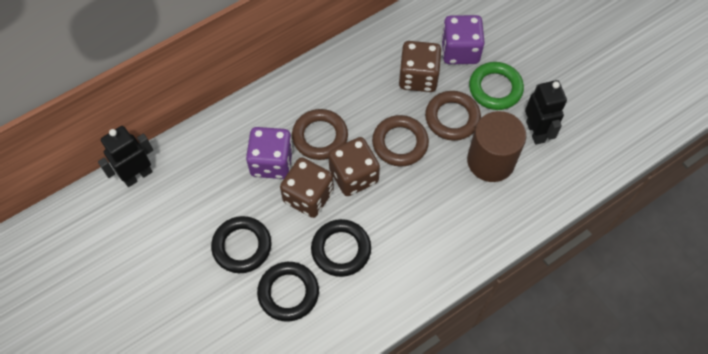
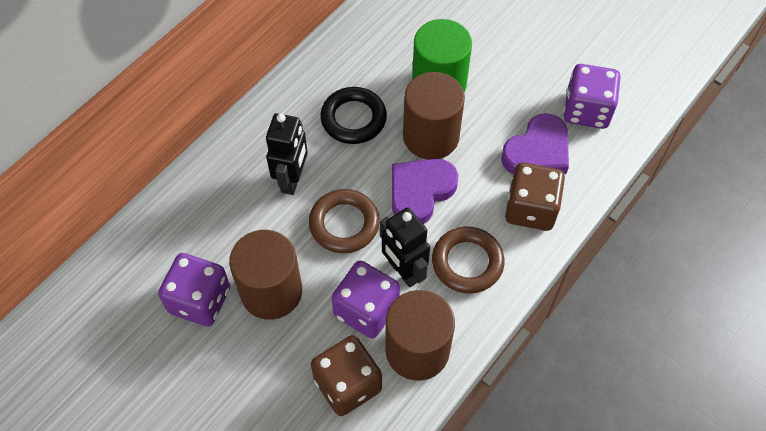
black ring: 3 -> 1
brown cylinder: 1 -> 3
brown dice: 3 -> 2
brown ring: 3 -> 2
green cylinder: 0 -> 1
green ring: 1 -> 0
purple dice: 2 -> 3
purple heart: 0 -> 2

